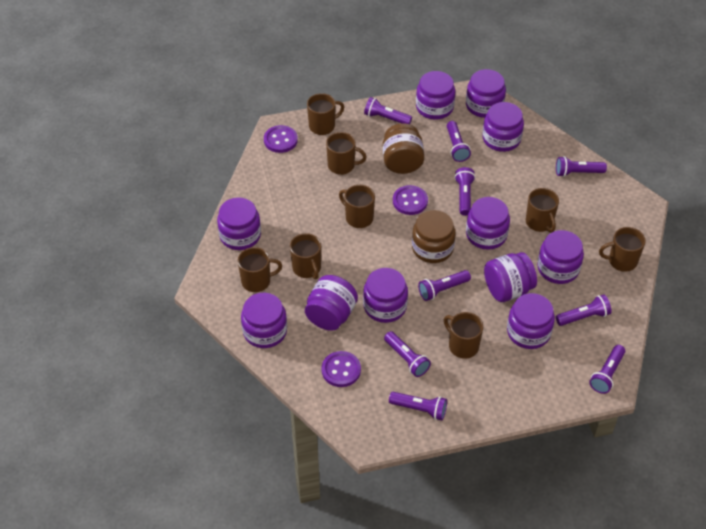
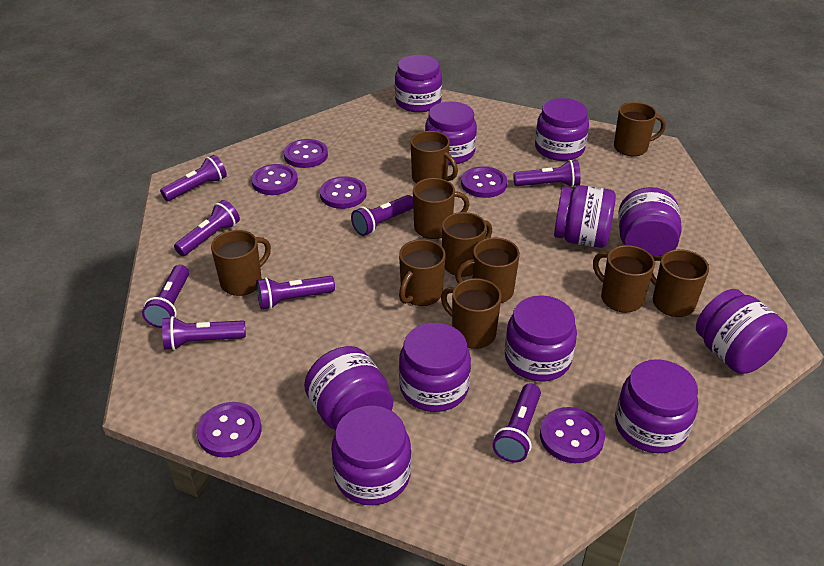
brown jar: 2 -> 0
brown mug: 8 -> 10
purple button: 3 -> 6
purple flashlight: 9 -> 8

